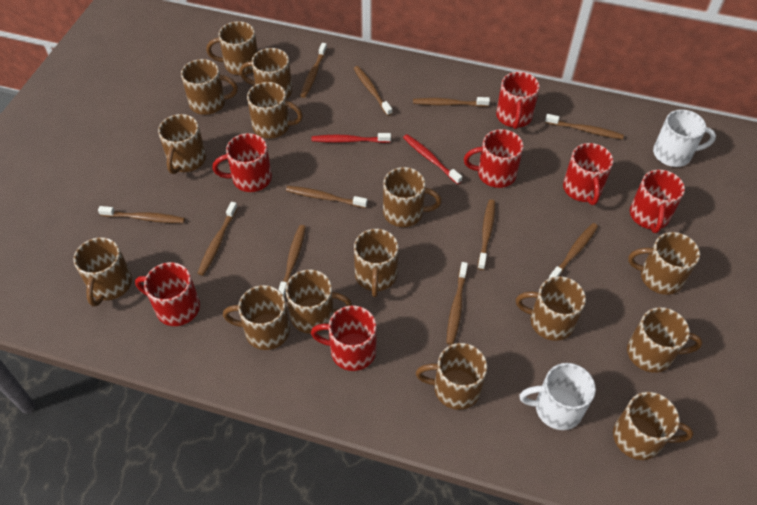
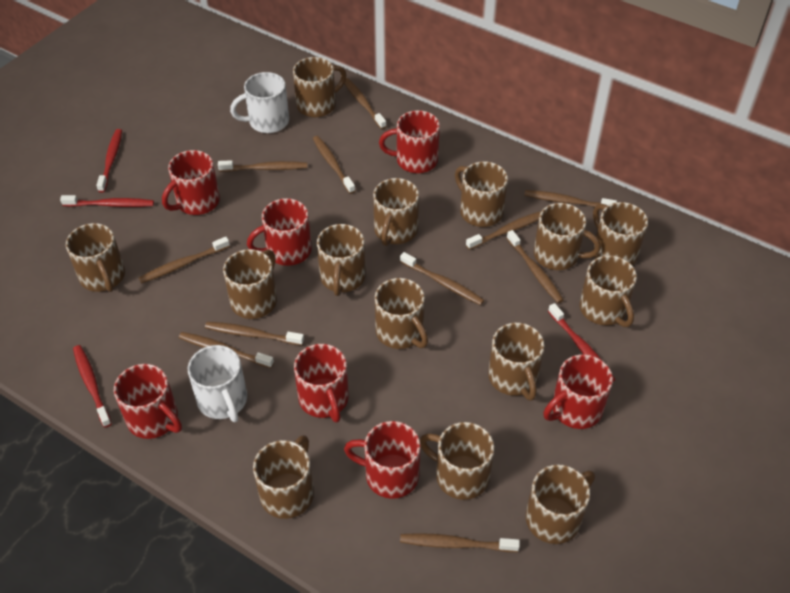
brown mug: 15 -> 14
red toothbrush: 2 -> 4

